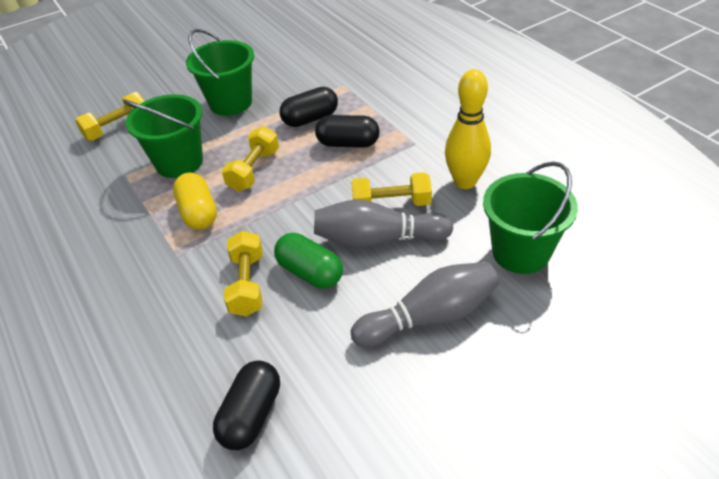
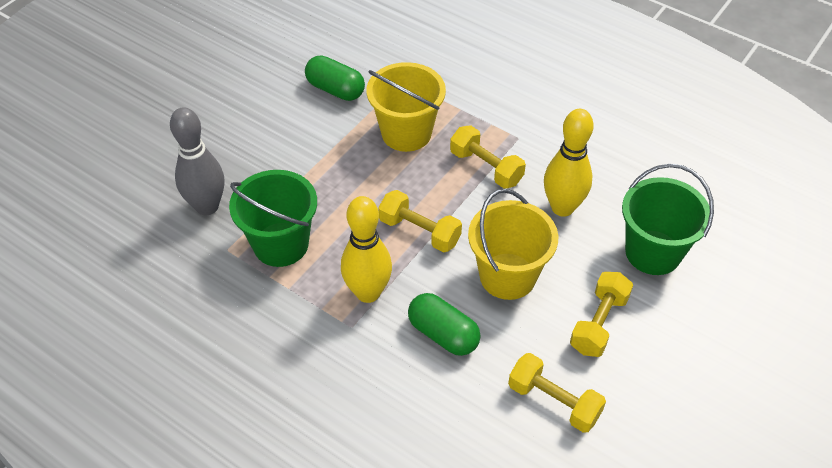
black capsule: 3 -> 0
green bucket: 3 -> 2
green capsule: 1 -> 2
grey bowling pin: 2 -> 1
yellow bowling pin: 1 -> 2
yellow bucket: 0 -> 2
yellow capsule: 1 -> 0

